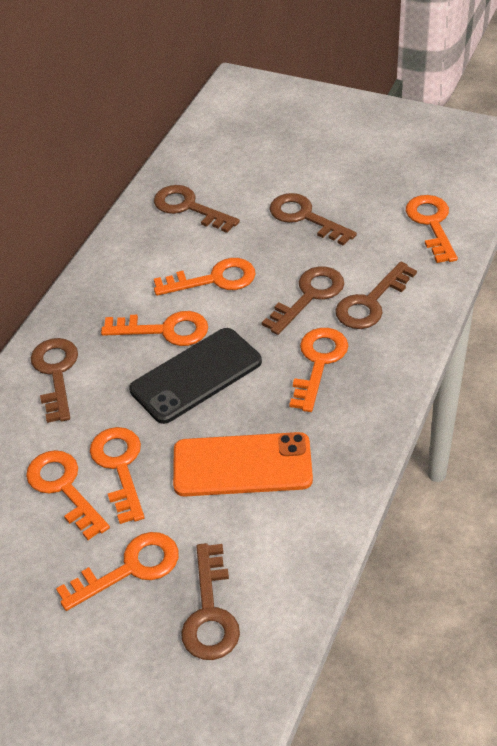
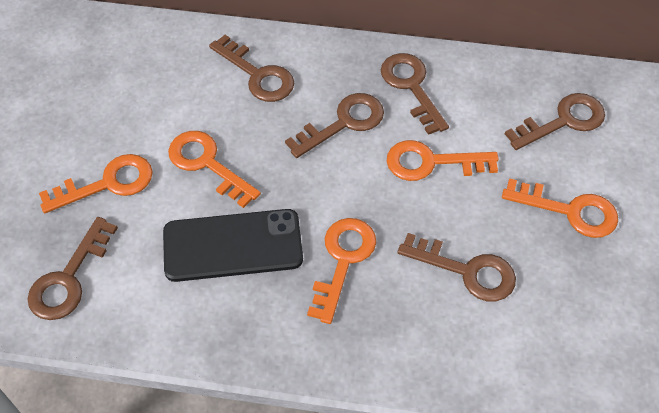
orange key: 7 -> 5
orange phone: 1 -> 0

